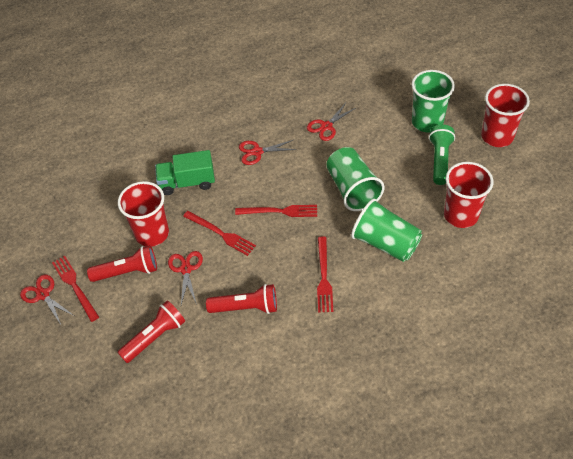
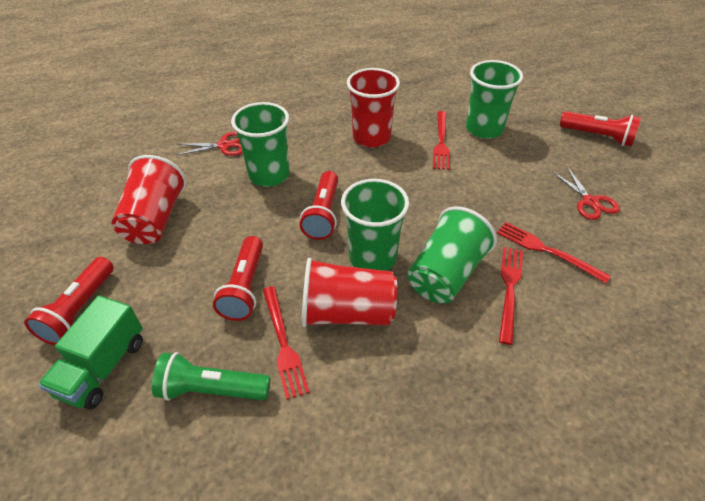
green cup: 3 -> 4
red flashlight: 3 -> 4
red scissors: 4 -> 2

